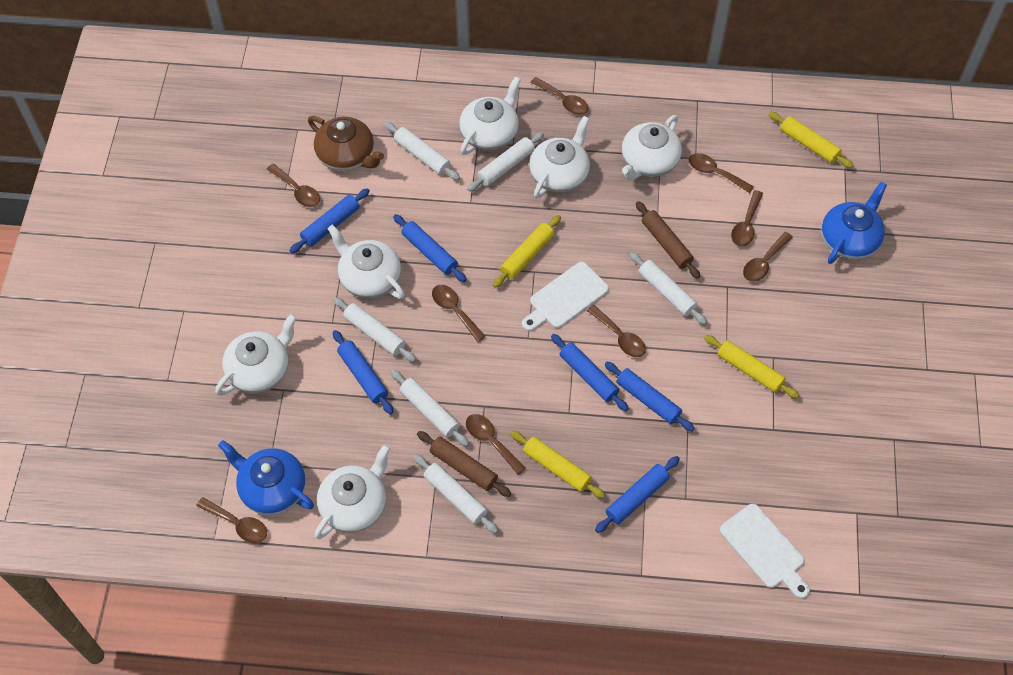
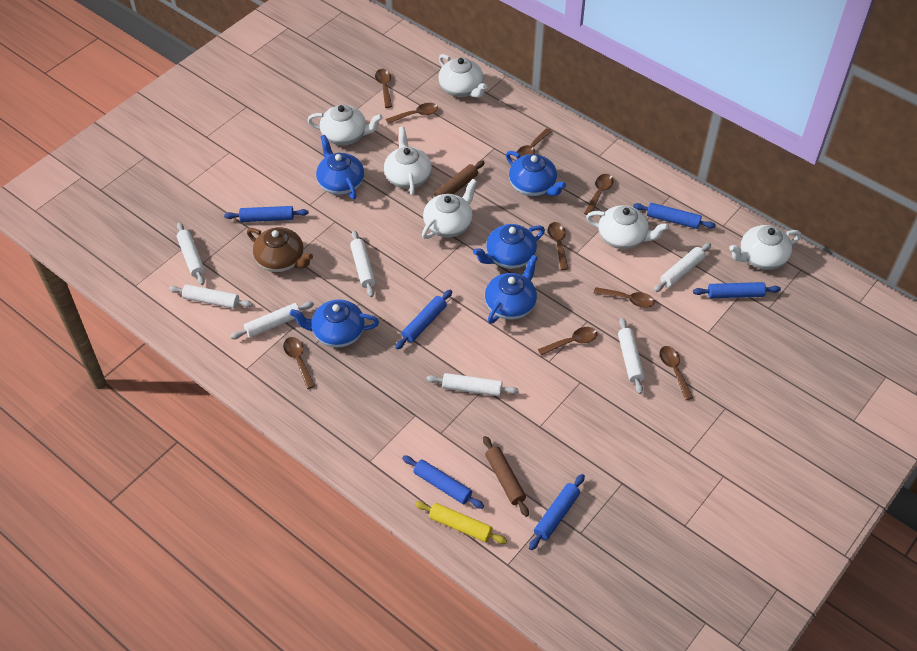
blue teapot: 2 -> 5
white cutting board: 2 -> 0
white rolling pin: 6 -> 7
yellow rolling pin: 4 -> 1

